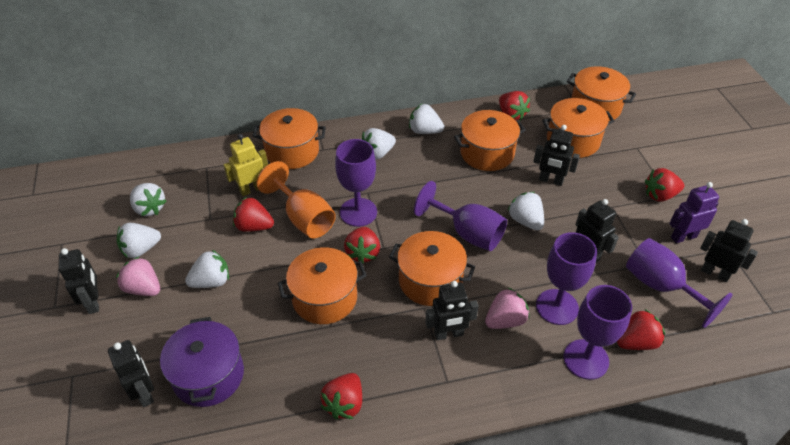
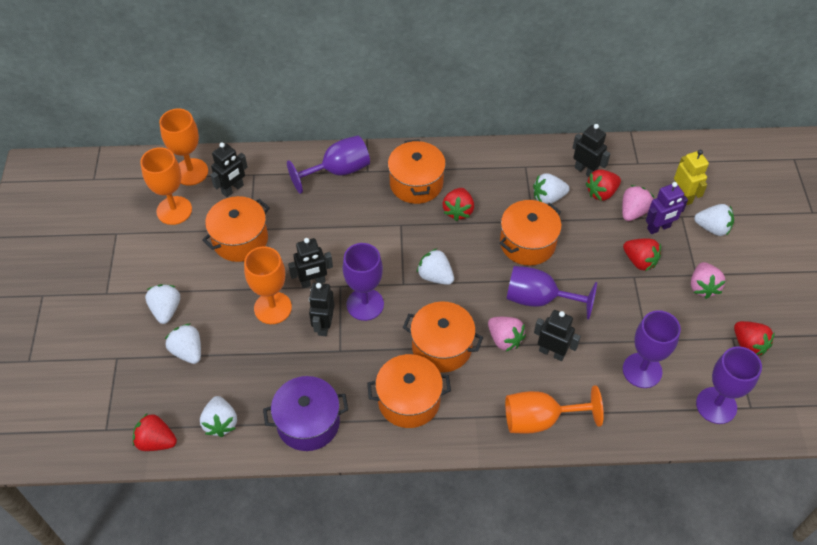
black robot: 6 -> 5
orange goblet: 1 -> 4
orange pot: 6 -> 5
pink strawberry: 2 -> 3
red strawberry: 6 -> 5

